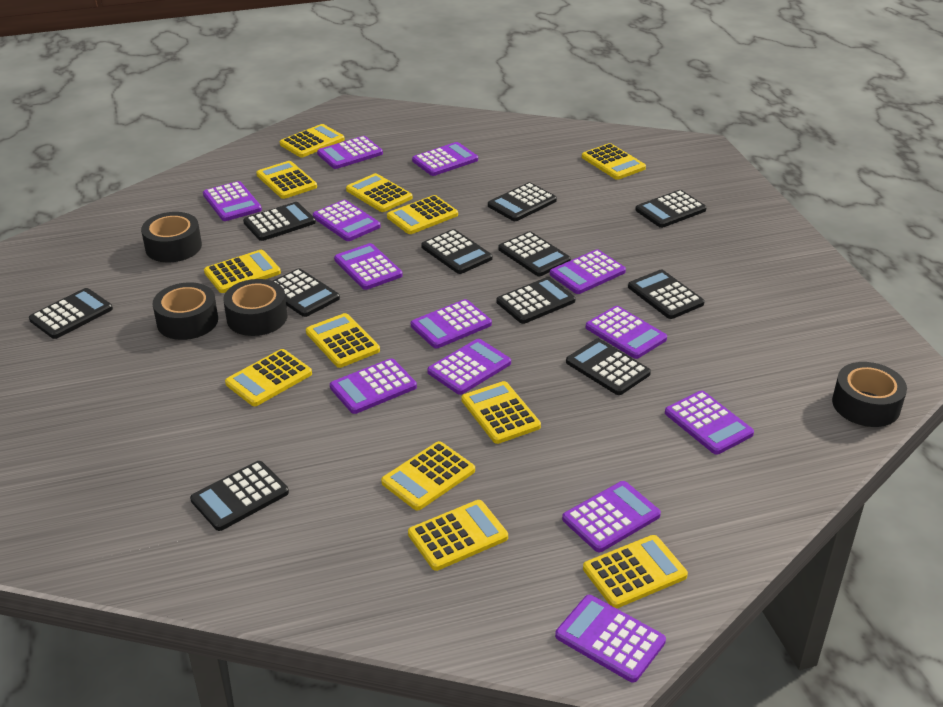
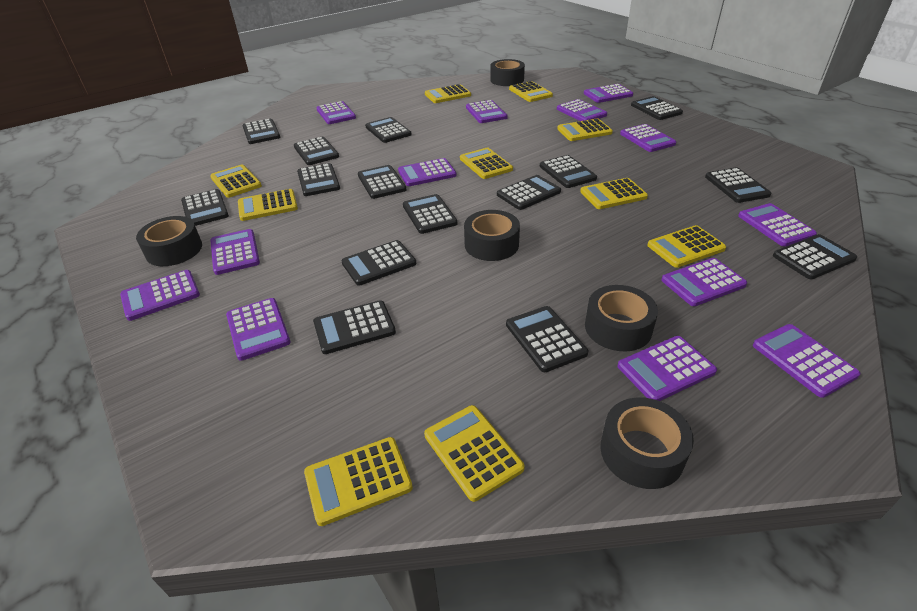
black calculator: 11 -> 15
black tape: 4 -> 5
yellow calculator: 12 -> 10

